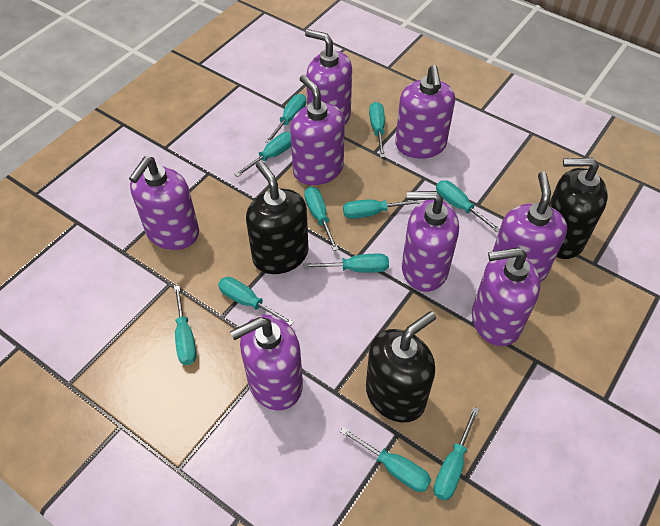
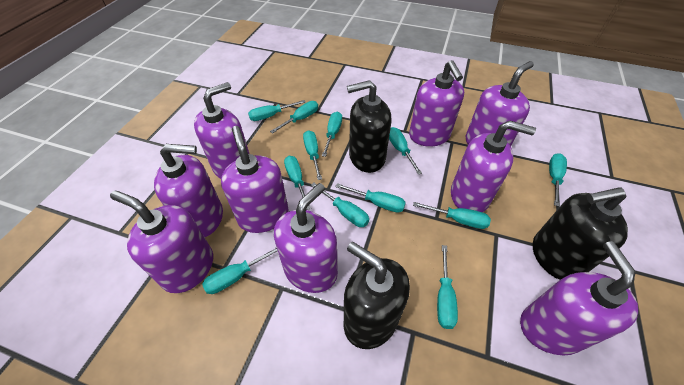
purple soap dispenser: 8 -> 9
turquoise screwdriver: 11 -> 12

